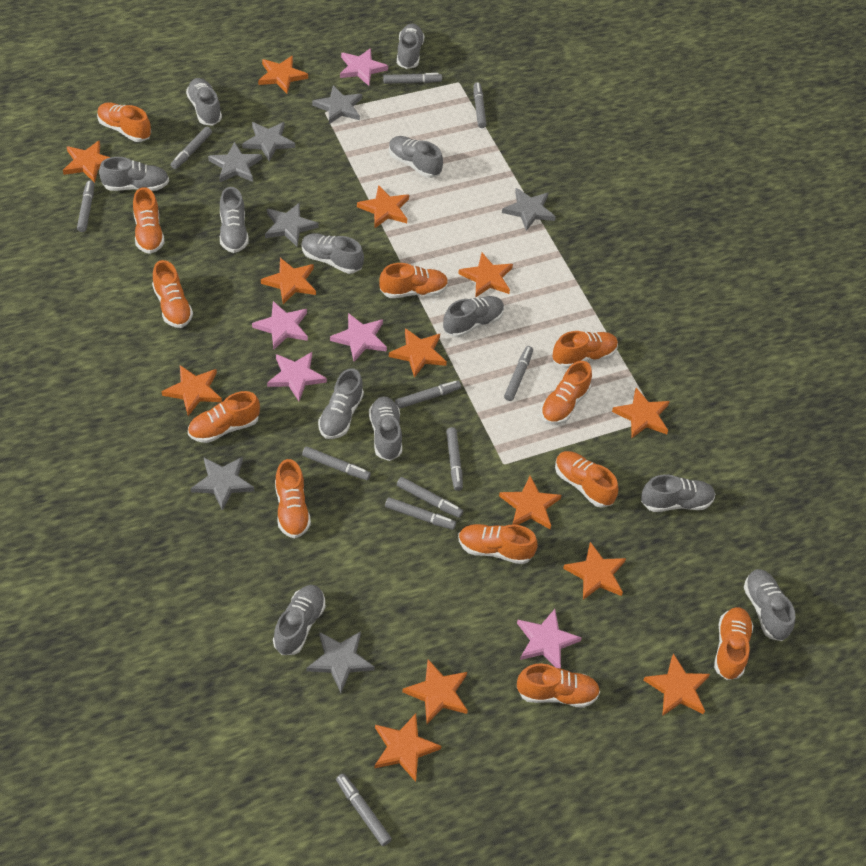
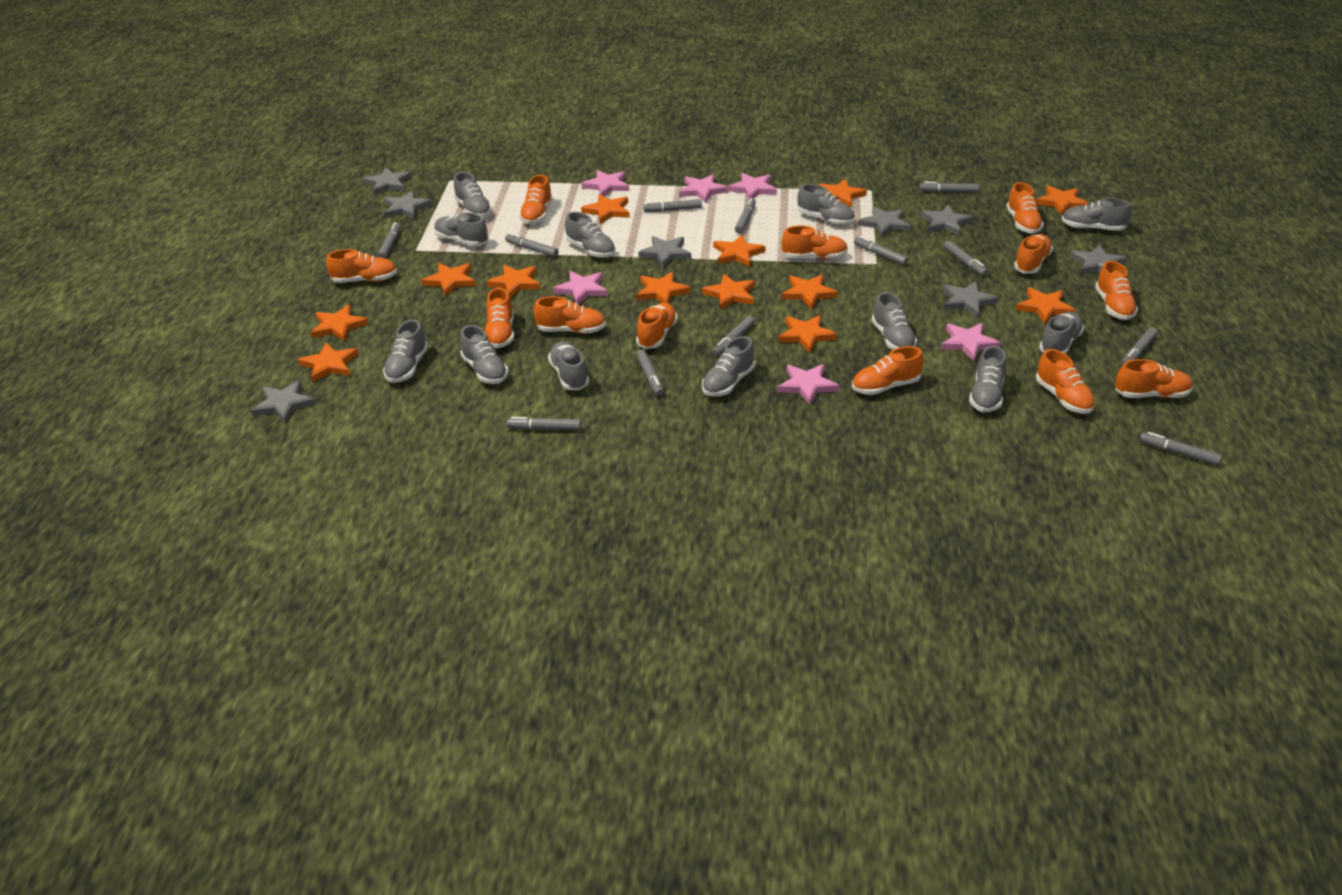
grey marker: 11 -> 12
grey star: 7 -> 8
pink star: 5 -> 6

